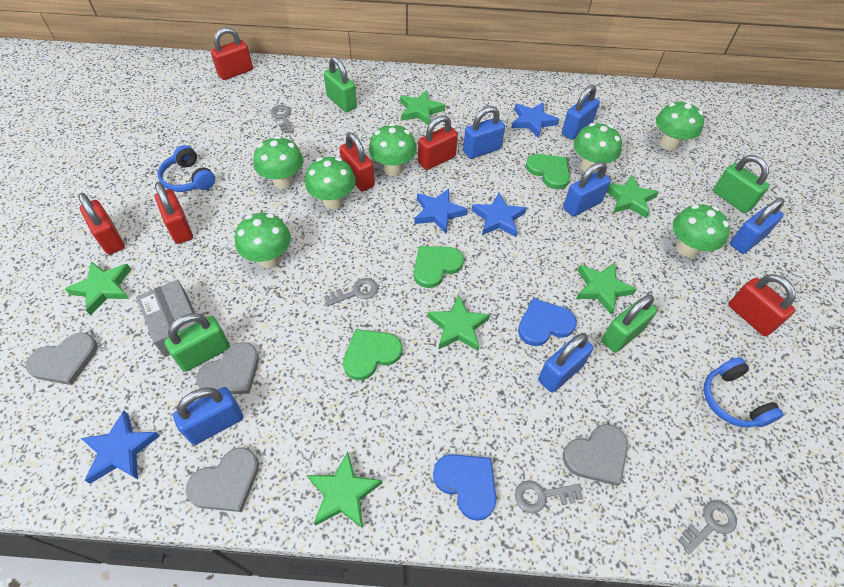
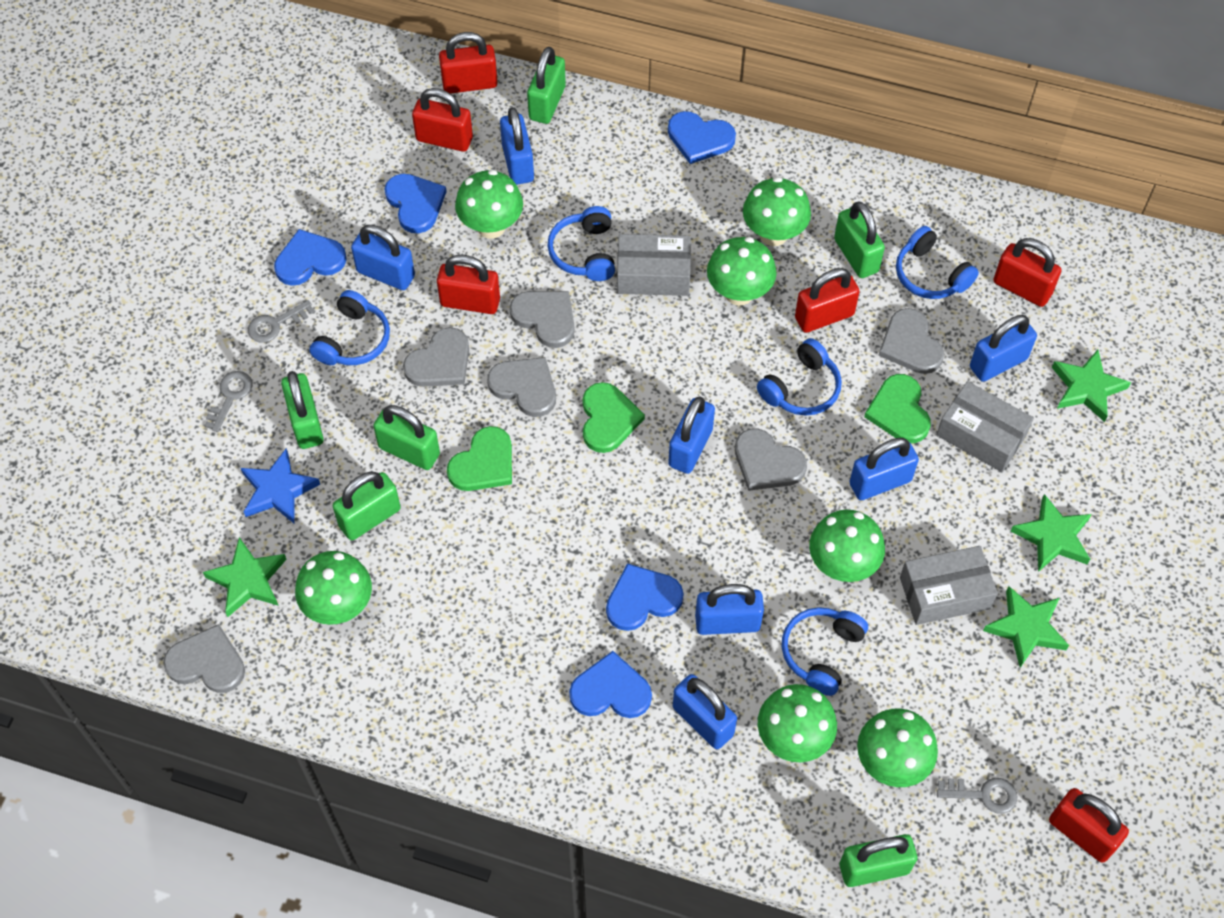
blue headphones: 2 -> 5
blue heart: 2 -> 5
blue padlock: 6 -> 7
blue star: 4 -> 1
green padlock: 4 -> 6
green star: 6 -> 4
grey box: 1 -> 3
grey heart: 4 -> 6
grey key: 4 -> 3

